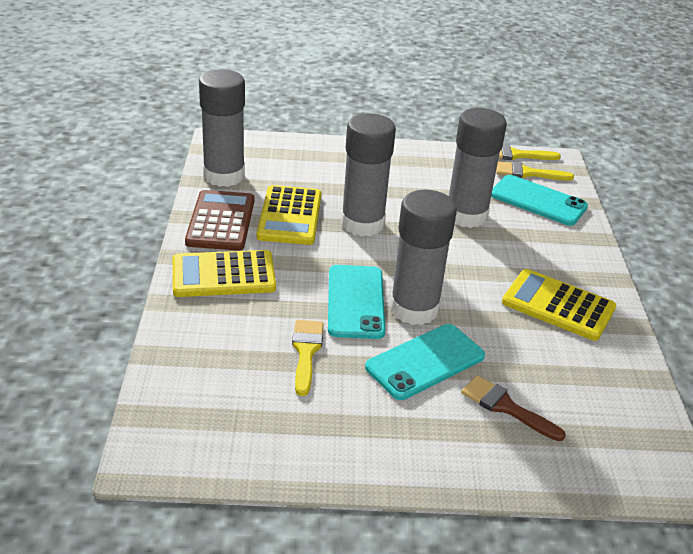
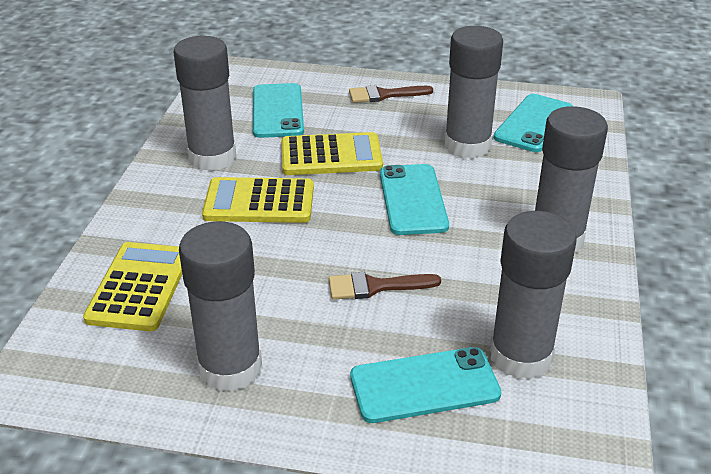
brown brush: 1 -> 2
brown calculator: 1 -> 0
grey glue stick: 4 -> 5
turquoise phone: 3 -> 4
yellow brush: 3 -> 0

